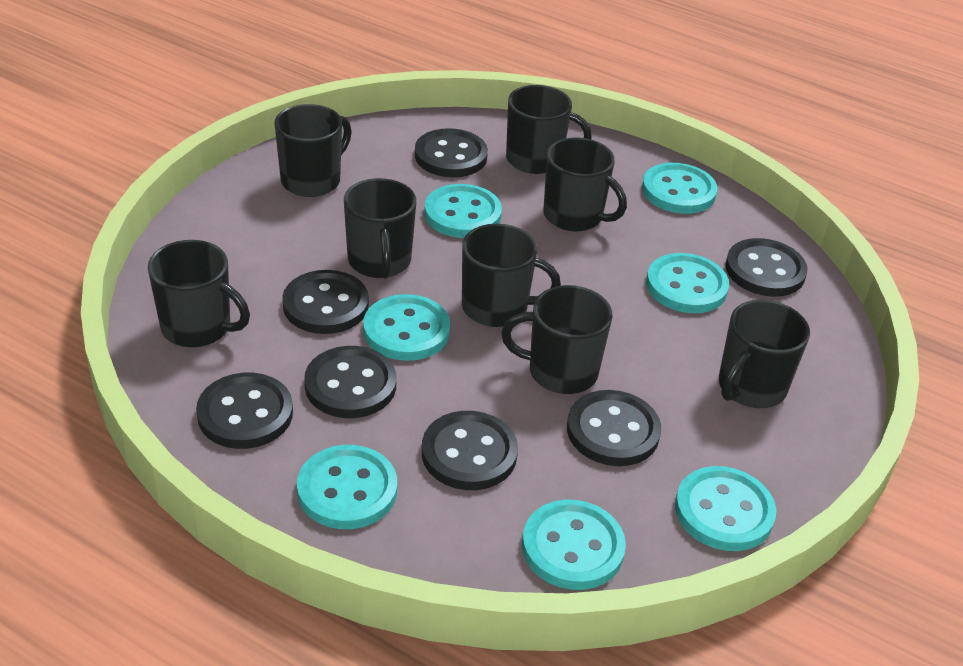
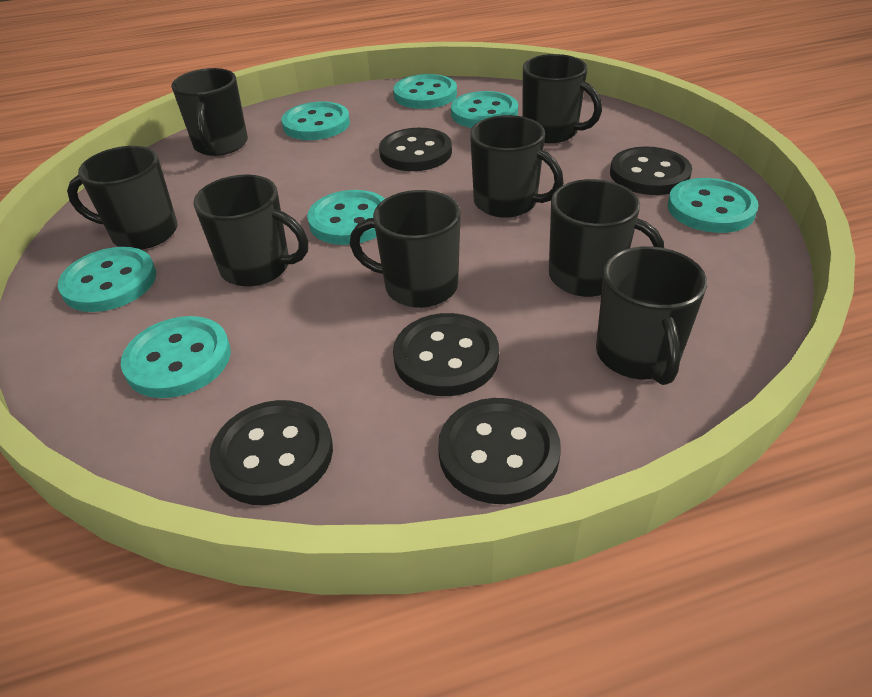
black button: 7 -> 5

